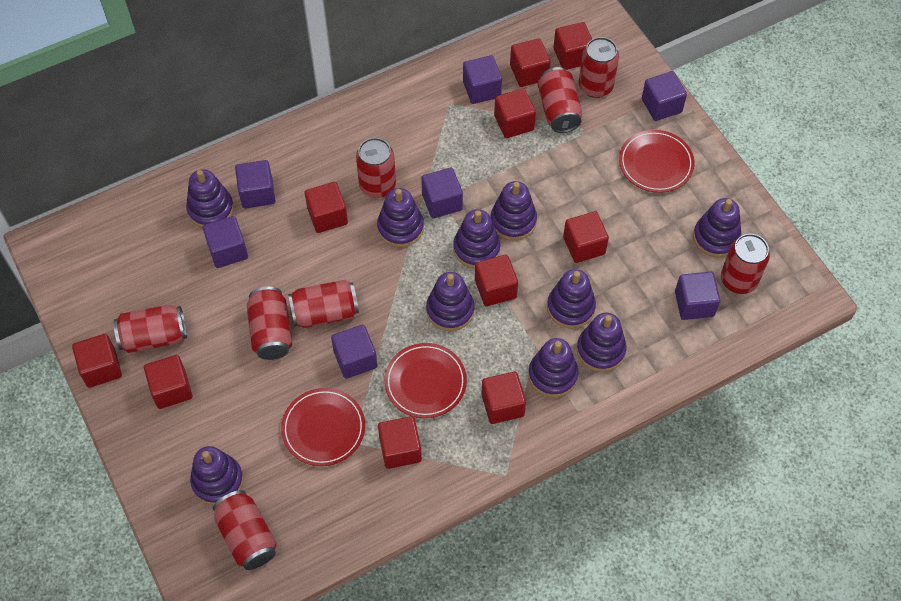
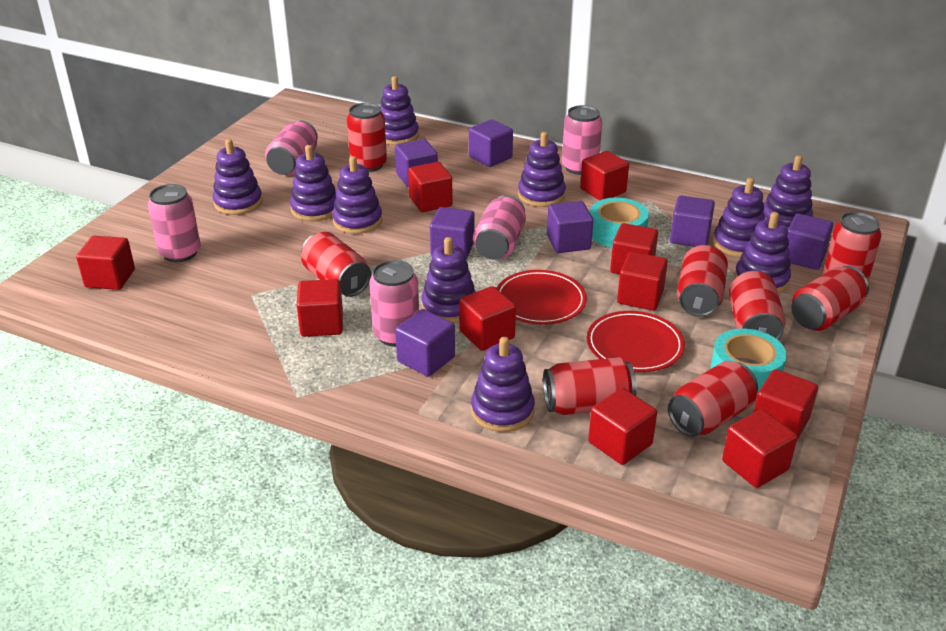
pink can: 0 -> 5
red plate: 3 -> 2
turquoise tape: 0 -> 2

